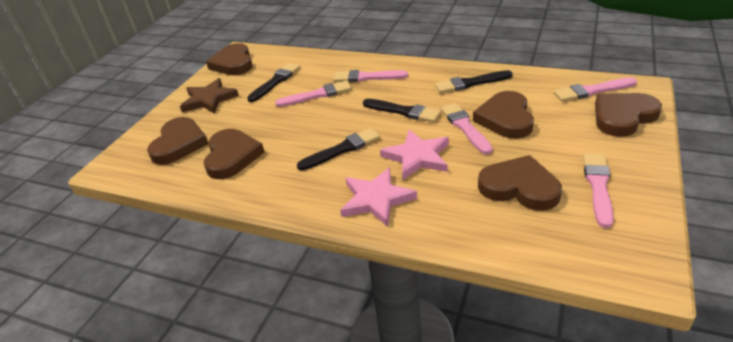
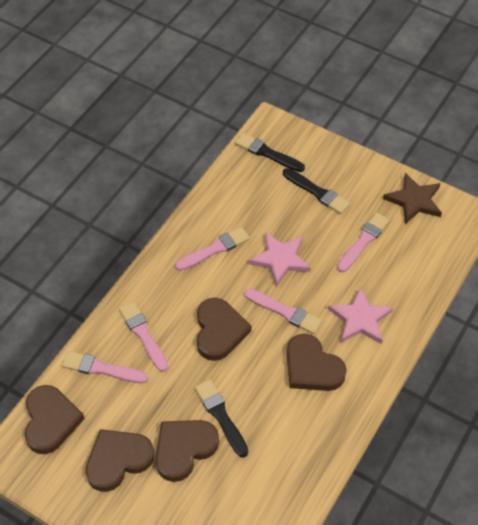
black brush: 4 -> 3
brown heart: 6 -> 5

